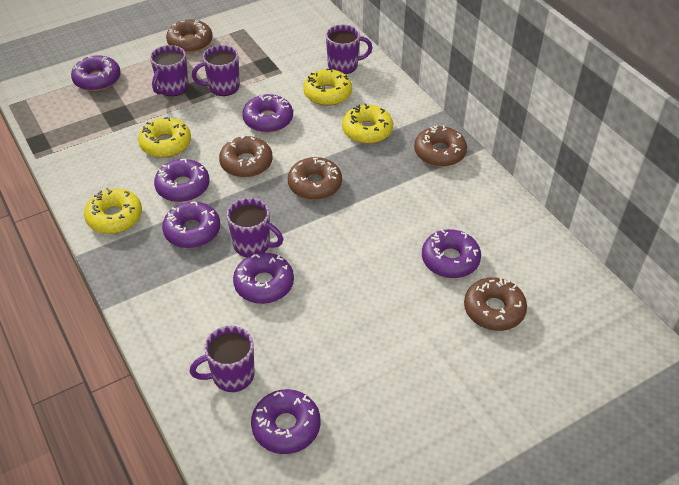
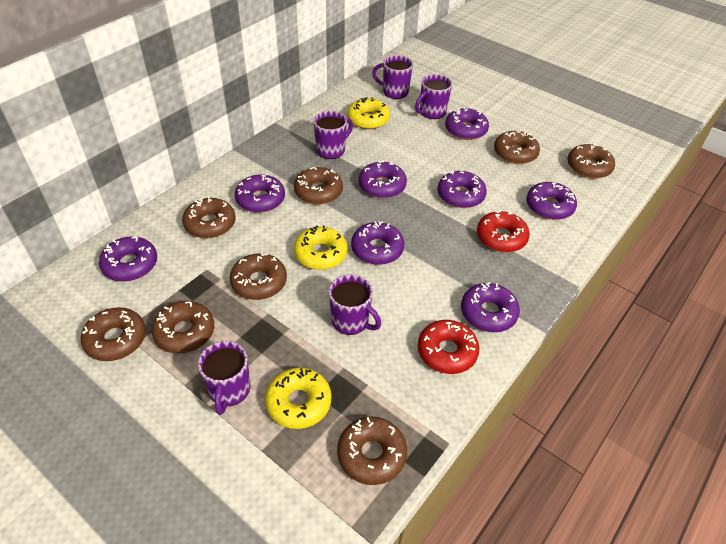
brown donut: 5 -> 8
purple donut: 7 -> 8
red donut: 0 -> 2
yellow donut: 4 -> 3

